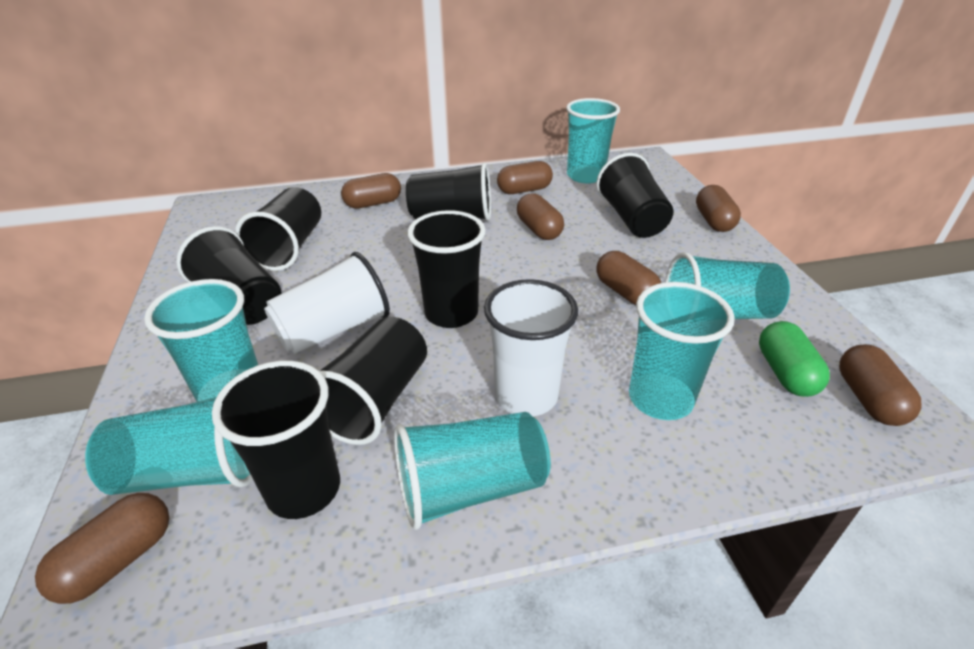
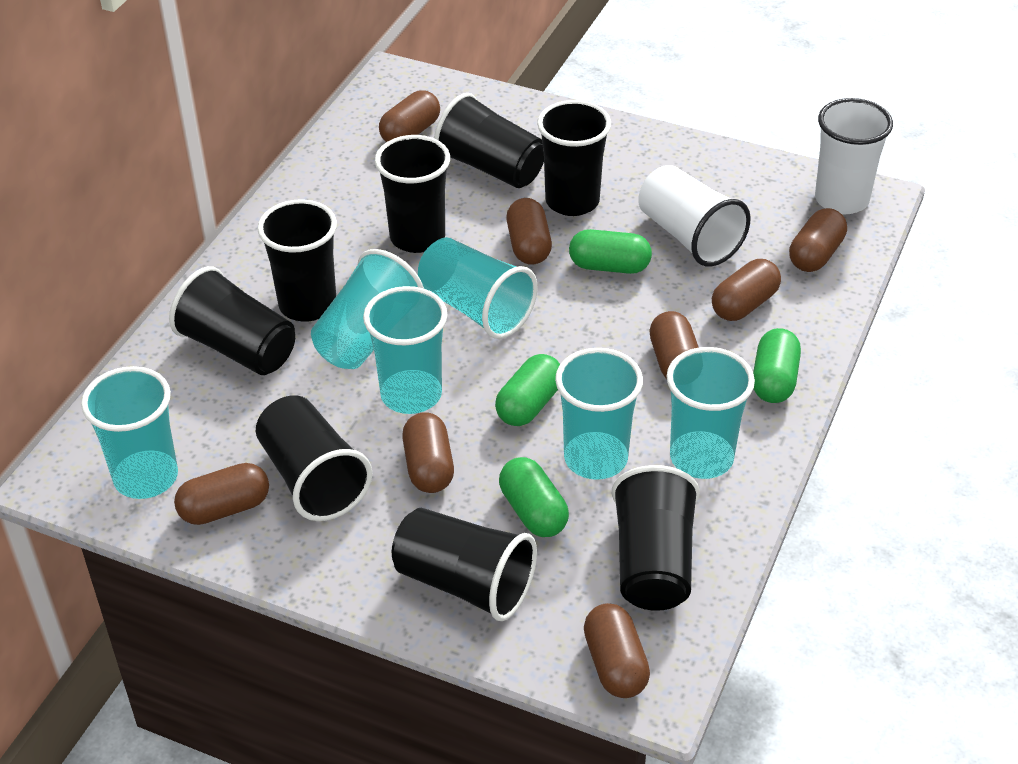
black cup: 7 -> 8
brown capsule: 7 -> 8
green capsule: 1 -> 4

